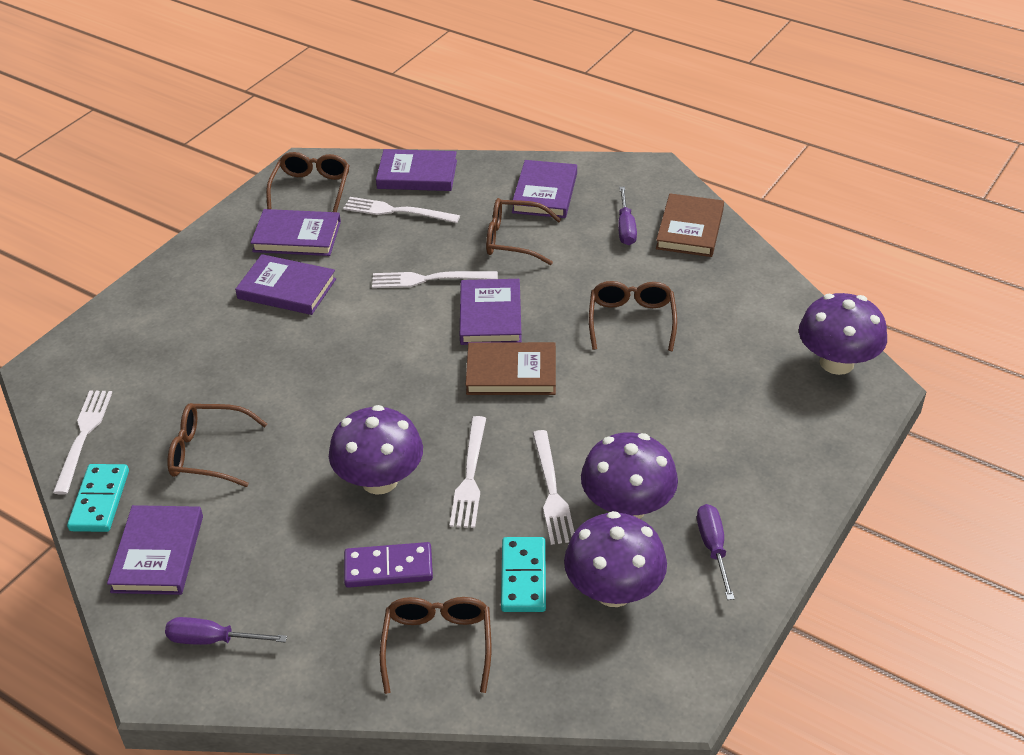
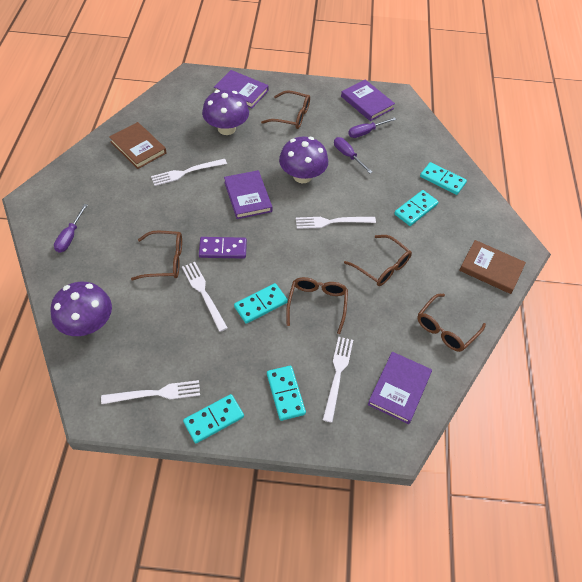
purple book: 6 -> 4
purple mushroom: 4 -> 3
turquoise domino: 2 -> 5

